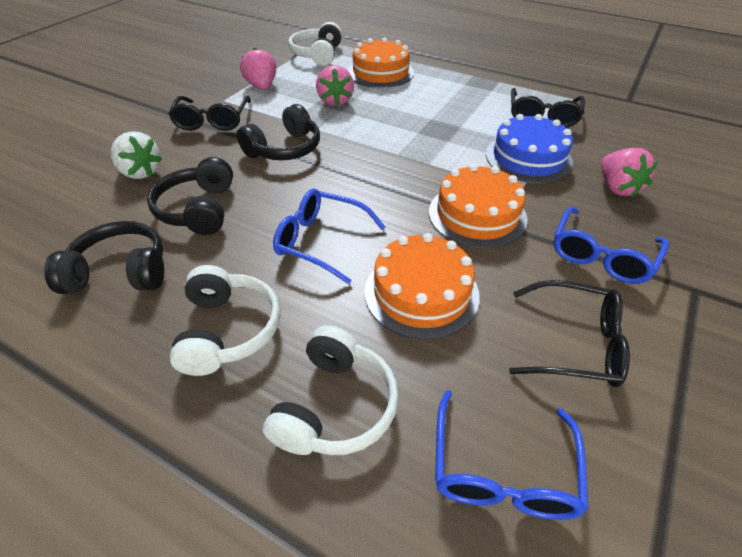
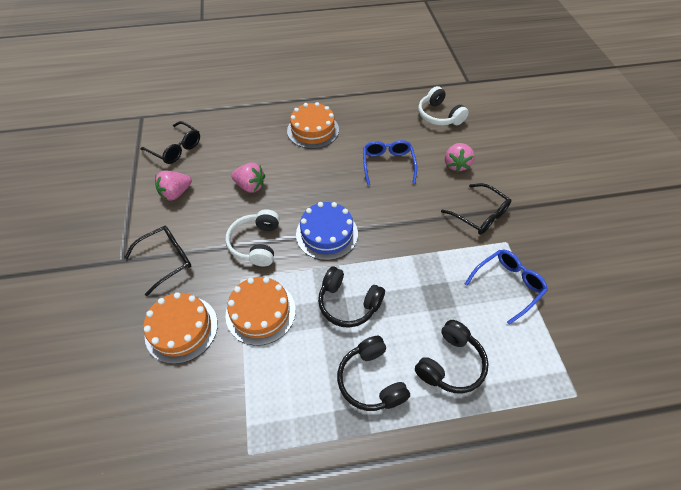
blue glasses: 3 -> 2
white headphones: 3 -> 2
white strawberry: 1 -> 0

